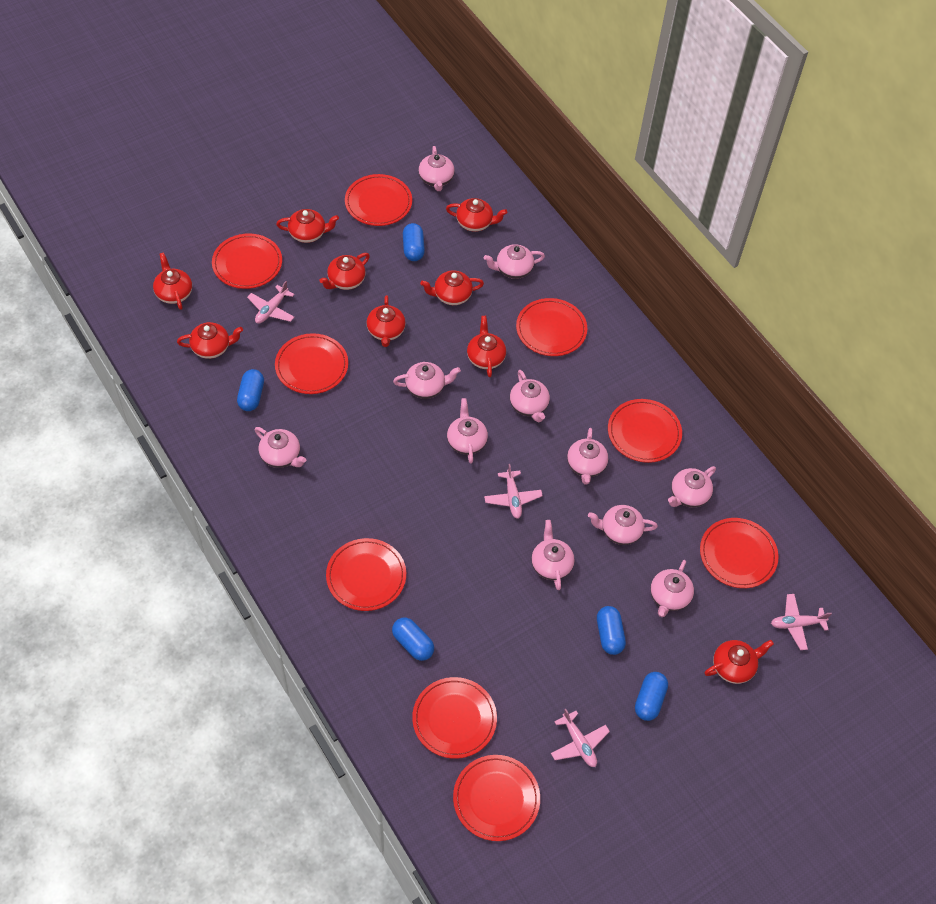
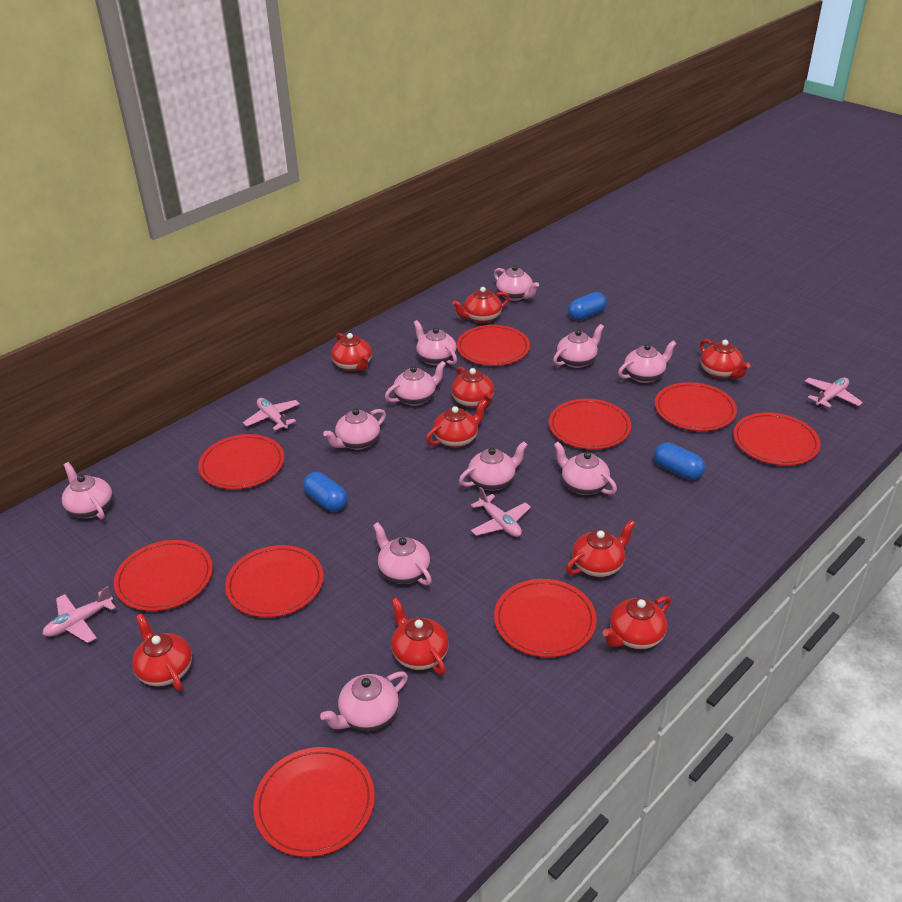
blue capsule: 5 -> 3

